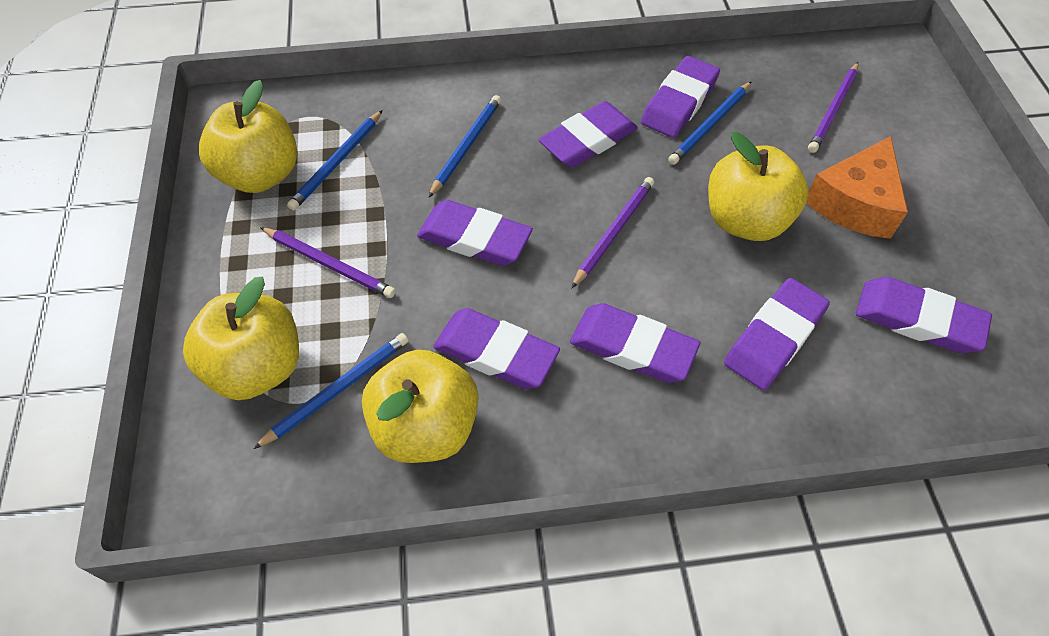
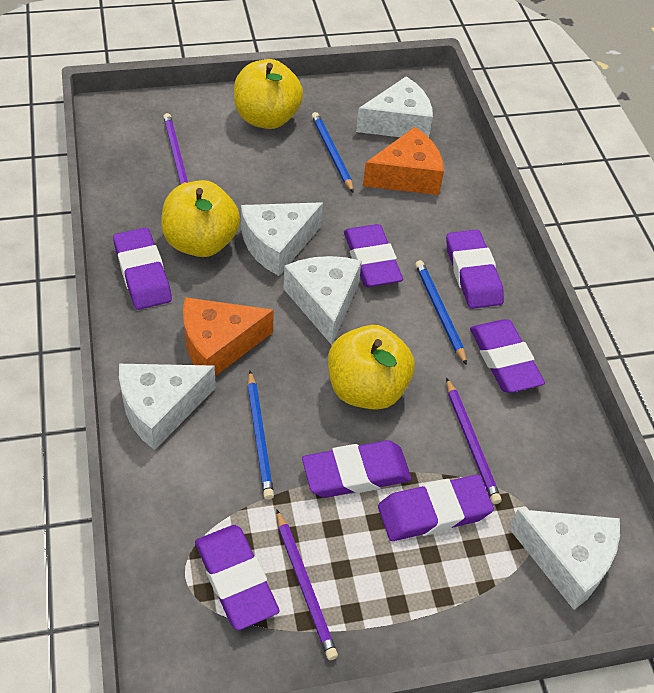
blue pencil: 4 -> 3
orange cheese: 1 -> 2
white cheese: 0 -> 5
yellow apple: 4 -> 3

